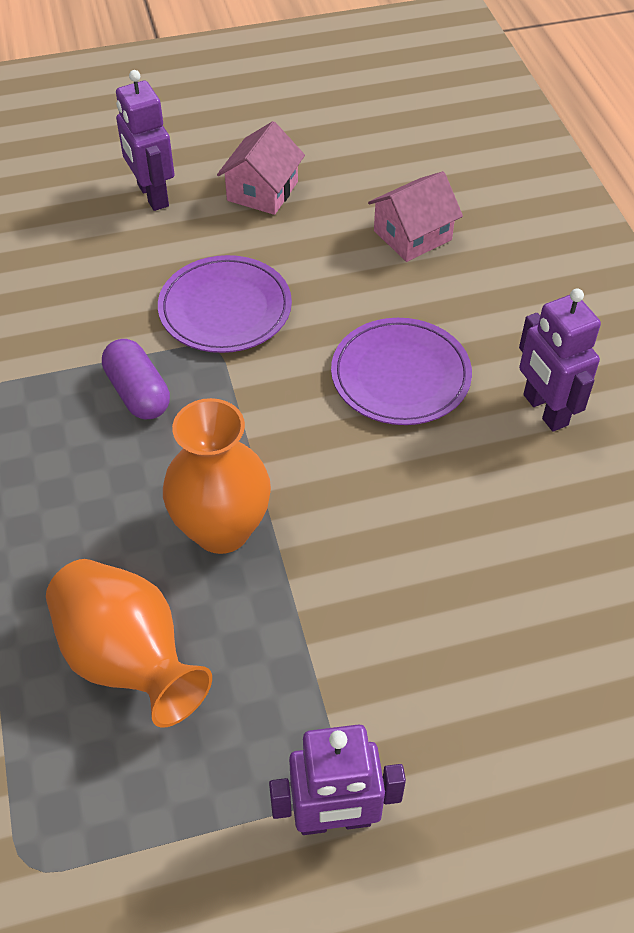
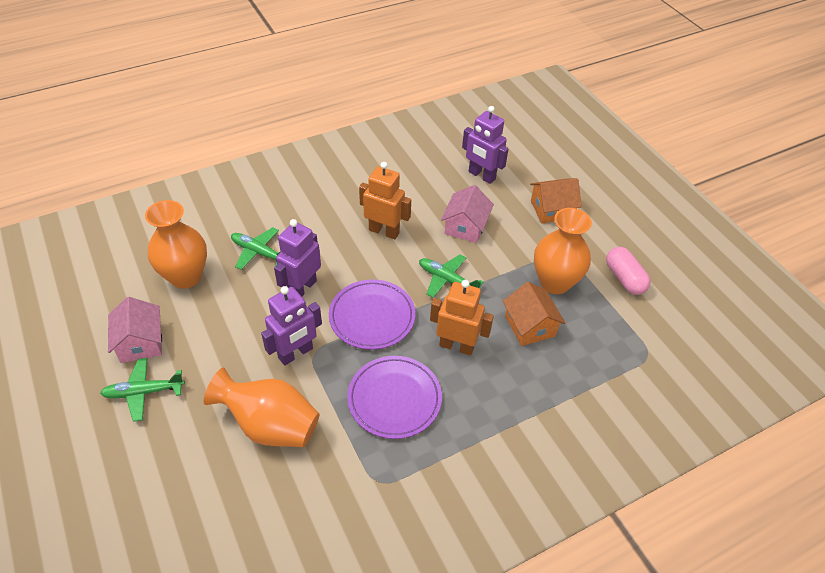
green plane: 0 -> 3
orange house: 0 -> 2
orange robot: 0 -> 2
orange vase: 2 -> 3
pink capsule: 0 -> 1
purple capsule: 1 -> 0

